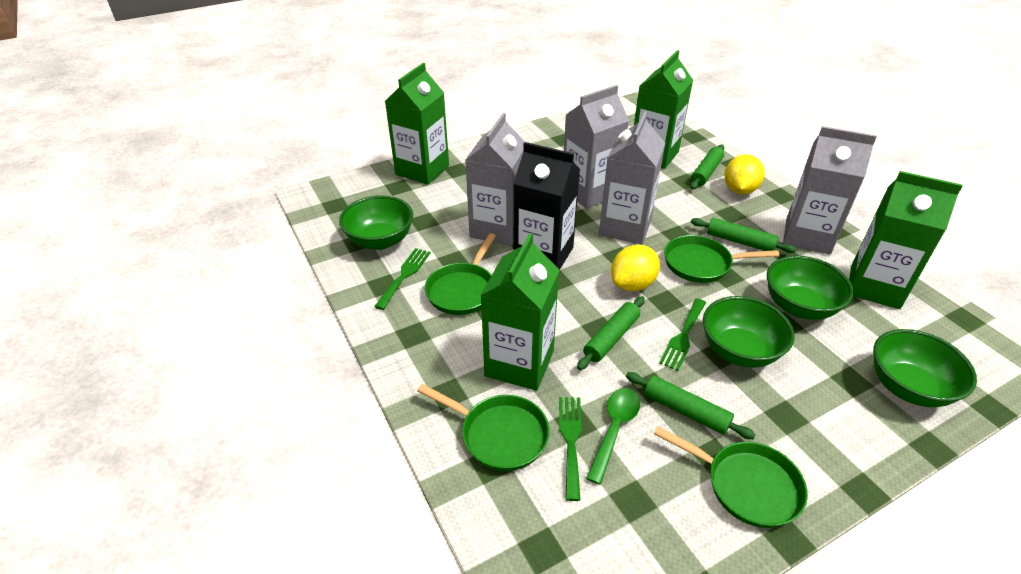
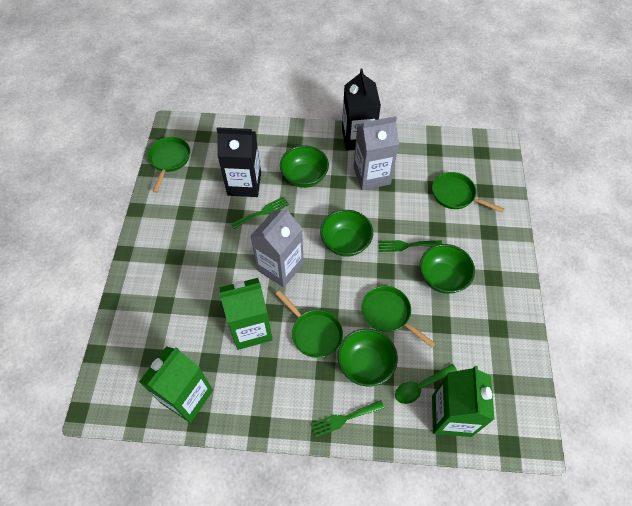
black carton: 1 -> 2
green carton: 4 -> 3
green rolling pin: 4 -> 0
grey carton: 4 -> 2
yellow lemon: 2 -> 0

